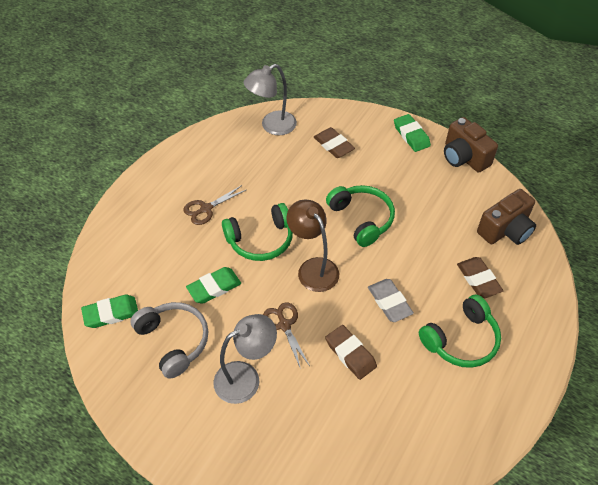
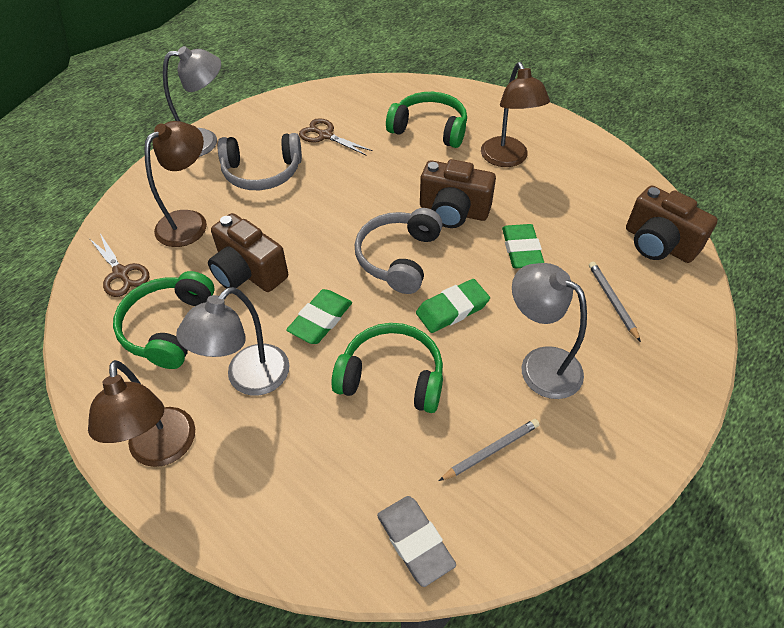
brown camera: 2 -> 3
brown eraser: 3 -> 0
brown lamp: 1 -> 3
grey headphones: 1 -> 2
grey lamp: 2 -> 3
grey pencil: 0 -> 2

